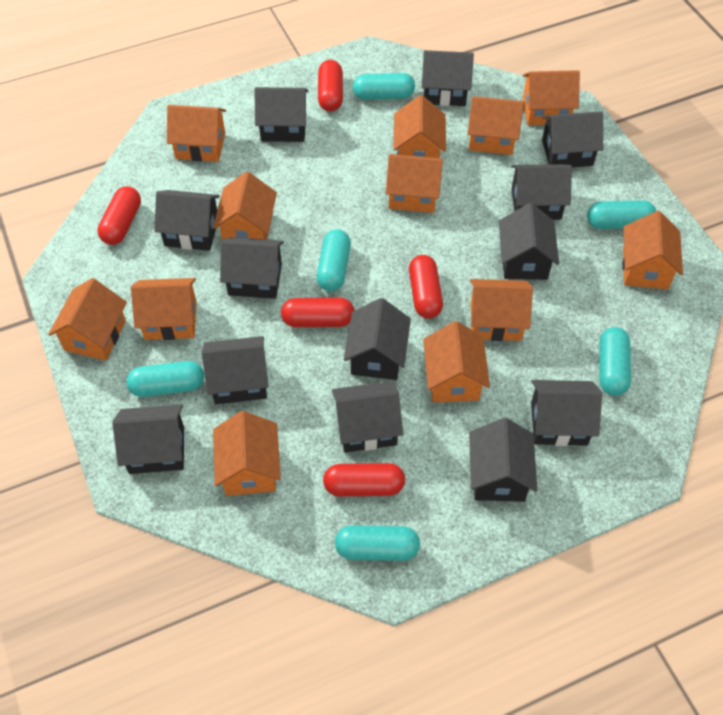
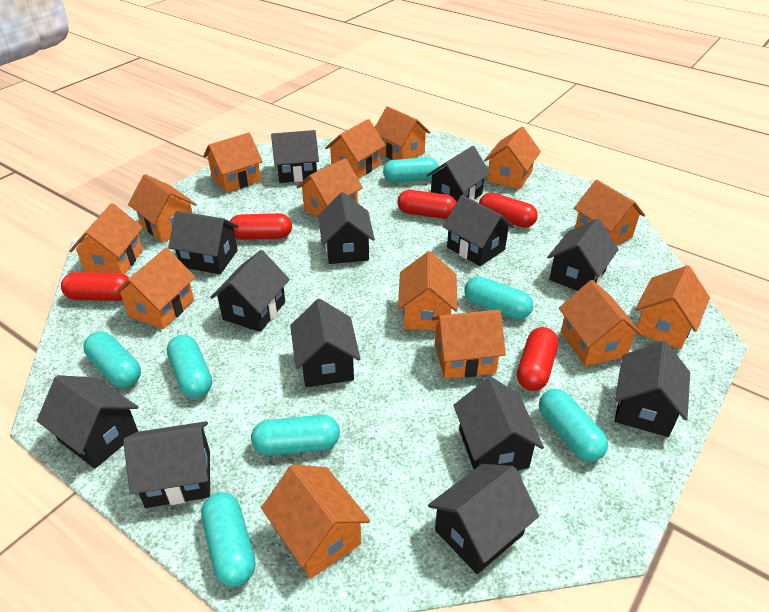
orange house: 12 -> 14
turquoise capsule: 6 -> 7

